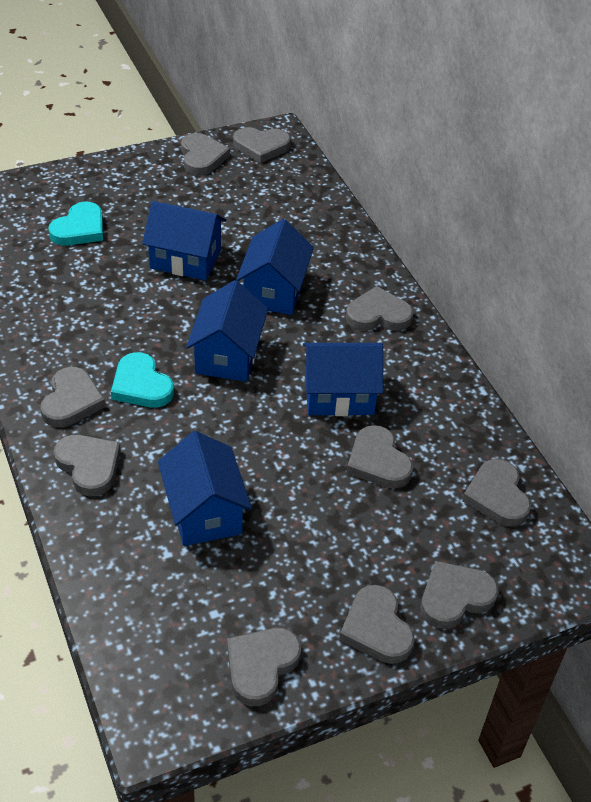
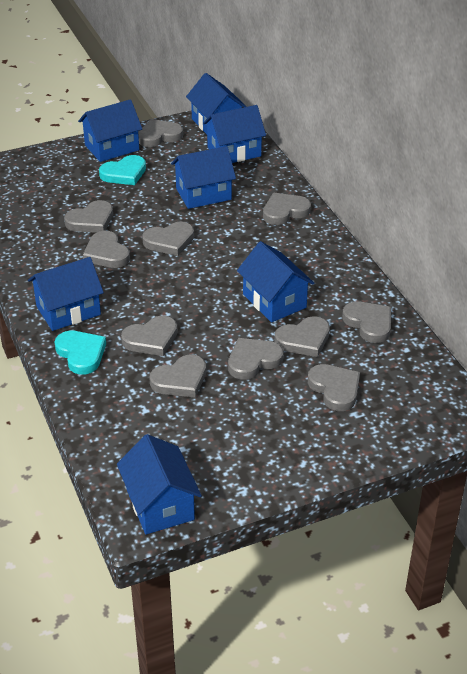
blue house: 5 -> 7
grey heart: 10 -> 11

